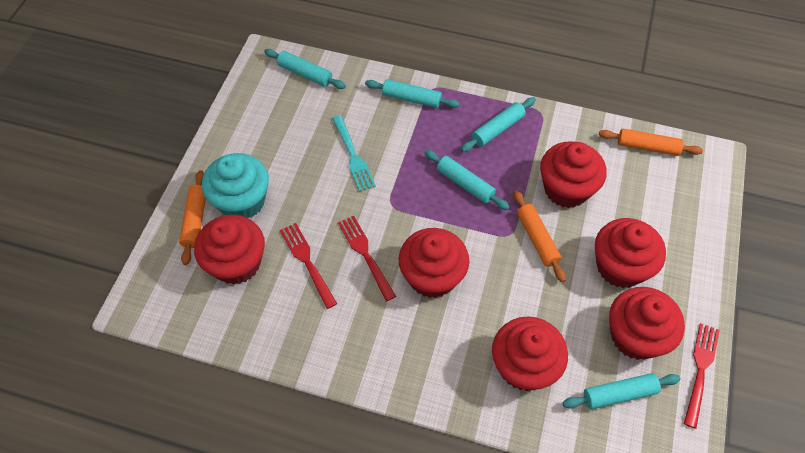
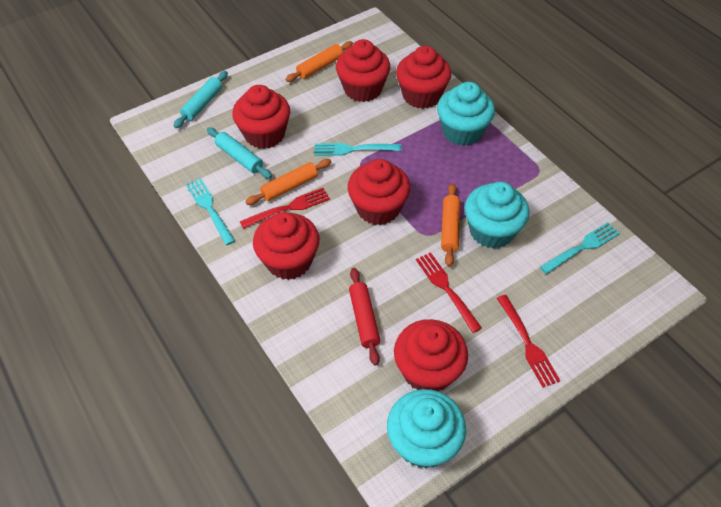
red rolling pin: 0 -> 1
turquoise cupcake: 1 -> 3
turquoise fork: 1 -> 3
turquoise rolling pin: 5 -> 2

